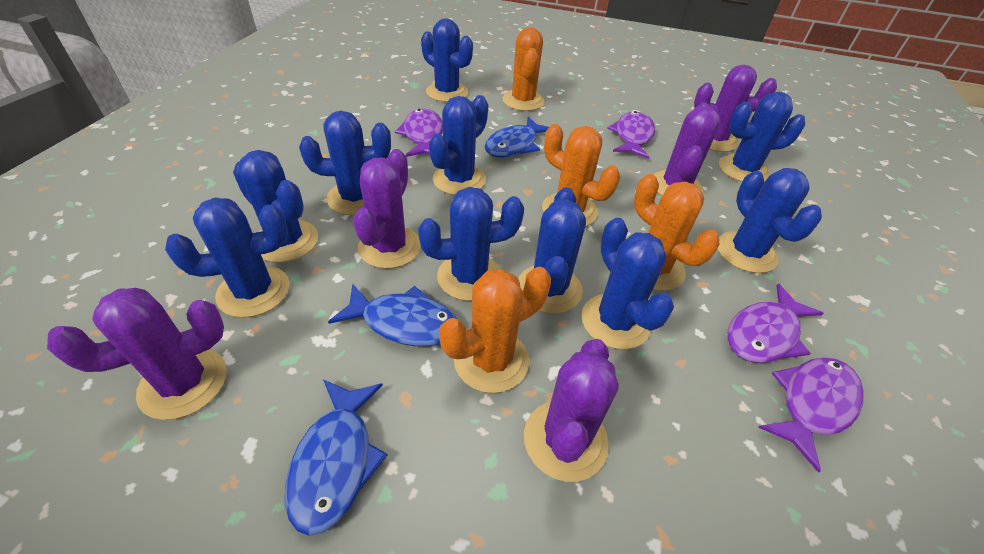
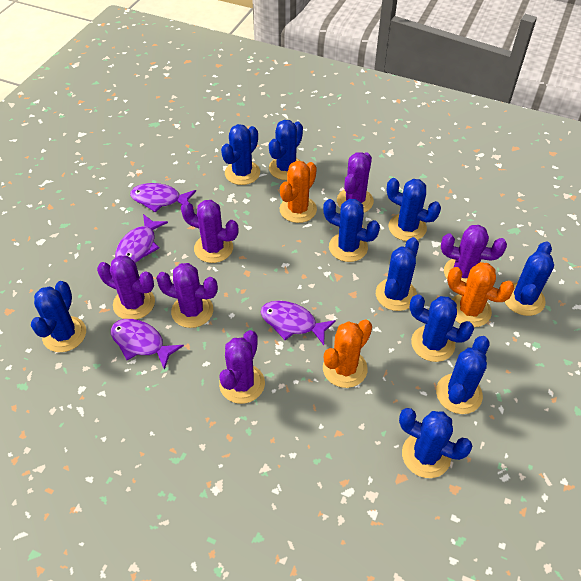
blue fish: 3 -> 0
orange cactus: 4 -> 3
purple cactus: 5 -> 6

